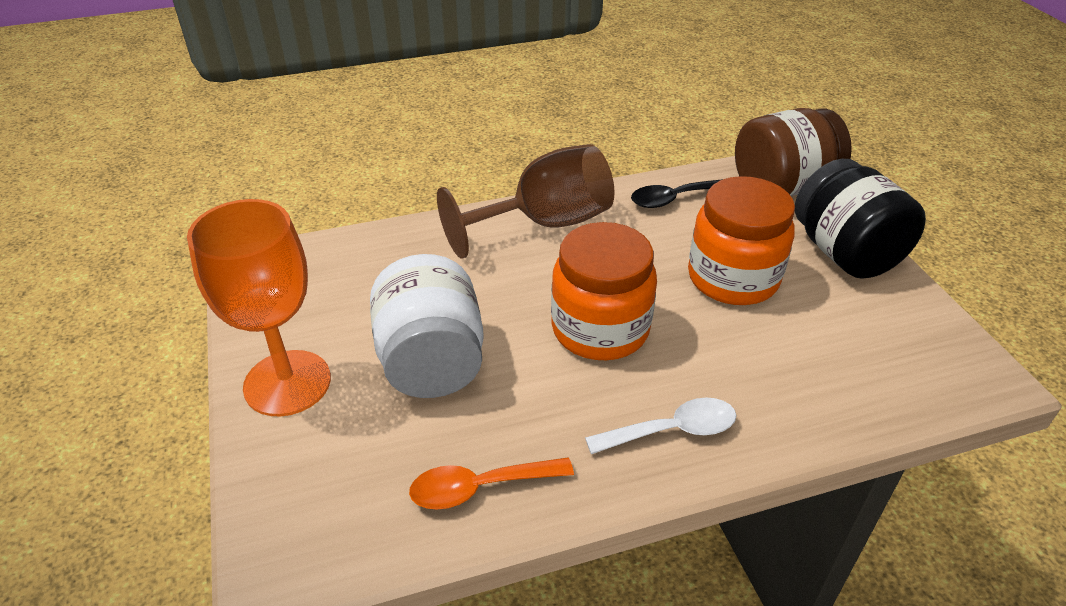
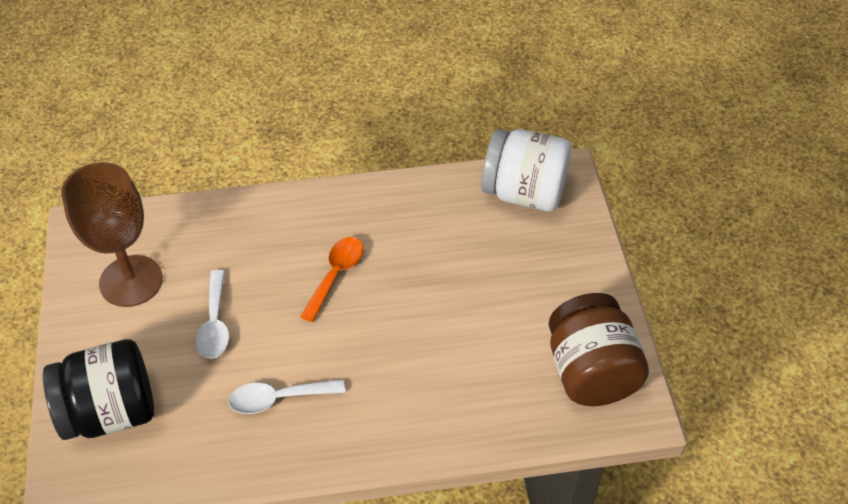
black spoon: 1 -> 0
orange goblet: 1 -> 0
orange jar: 2 -> 0
white spoon: 1 -> 2

